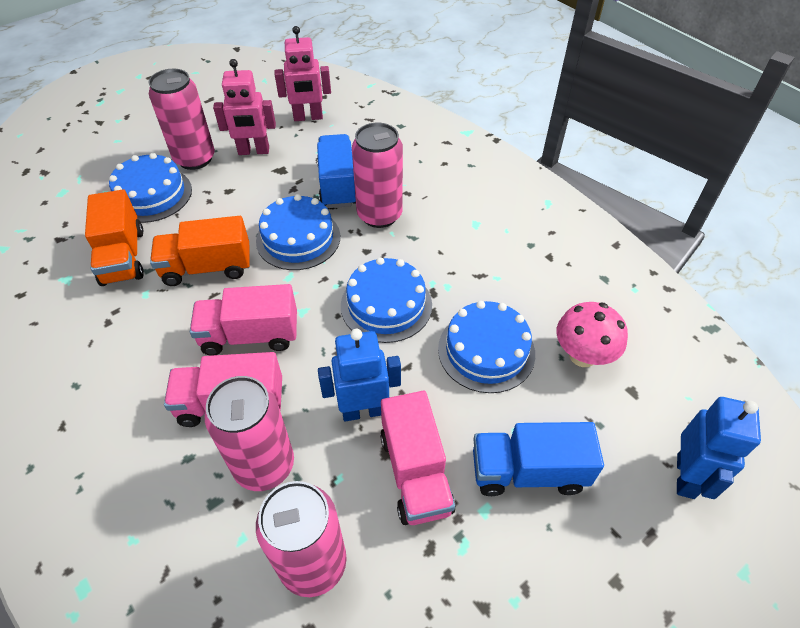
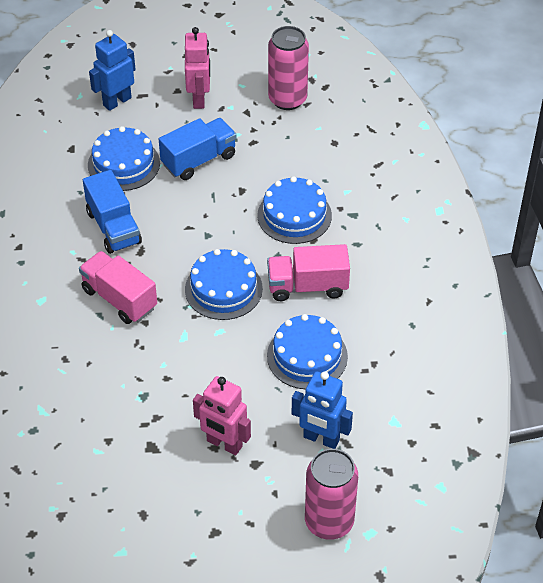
orange truck: 2 -> 0
pink can: 4 -> 2
pink mushroom: 1 -> 0
pink truck: 3 -> 2

